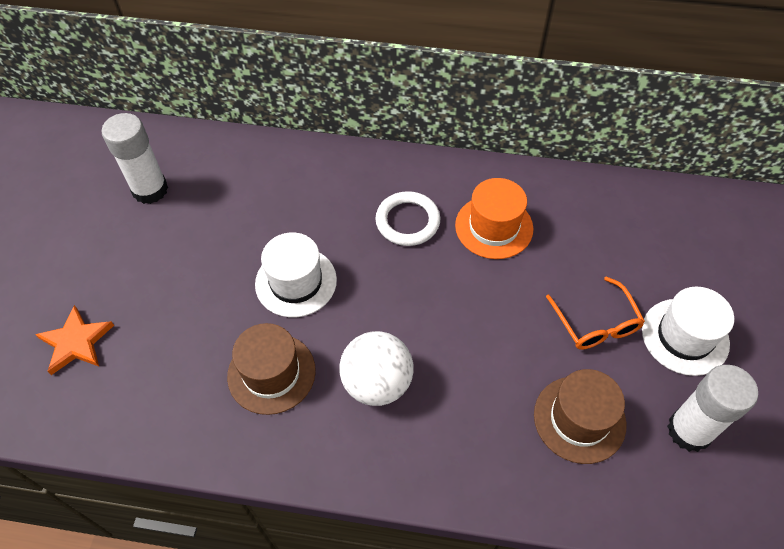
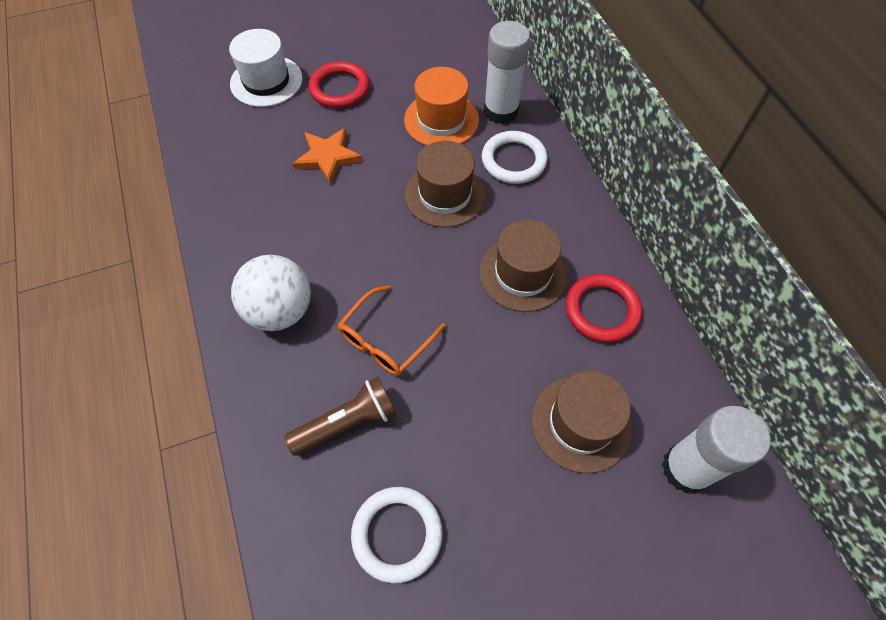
brown flashlight: 0 -> 1
brown hat: 2 -> 3
red ring: 0 -> 2
white hat: 2 -> 1
white ring: 1 -> 2

